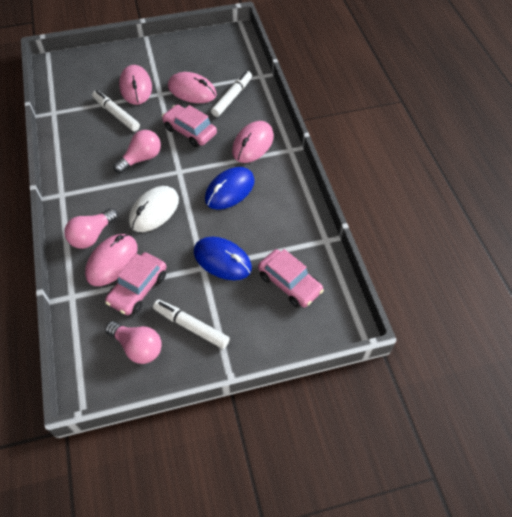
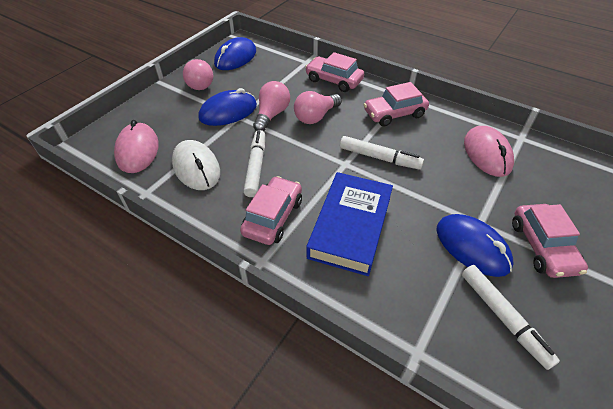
blue book: 0 -> 1
blue mouse: 2 -> 3
pink car: 3 -> 4
pink mouse: 4 -> 2

